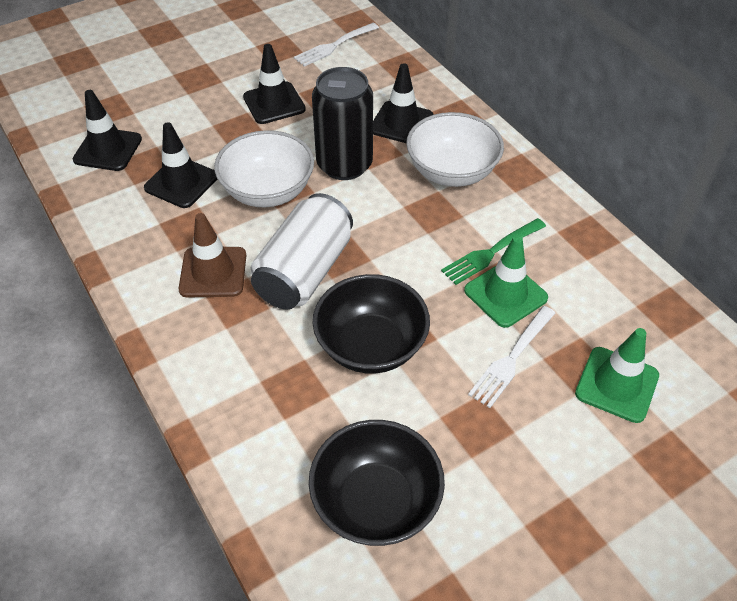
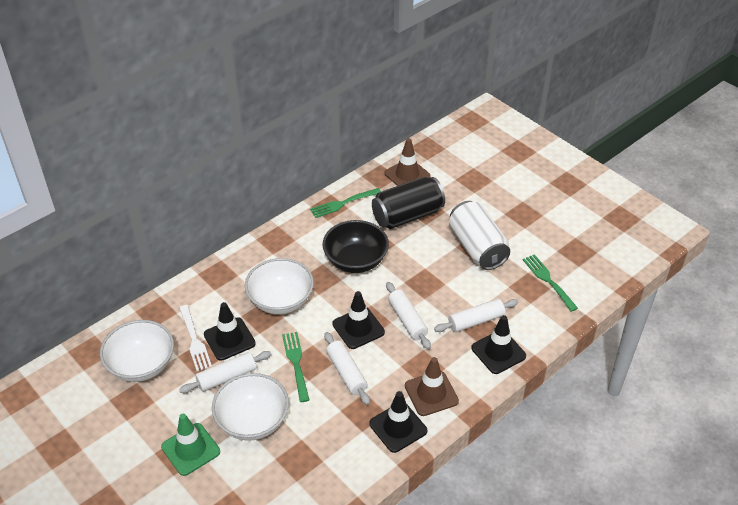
black bowl: 2 -> 1
brown traffic cone: 1 -> 2
green fork: 1 -> 3
green traffic cone: 2 -> 1
white bowl: 2 -> 3
white fork: 2 -> 1
white rolling pin: 0 -> 4

